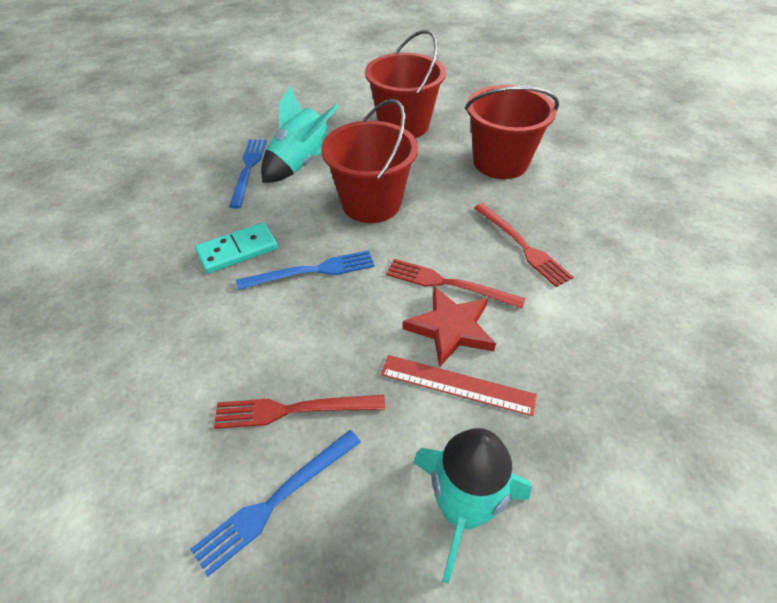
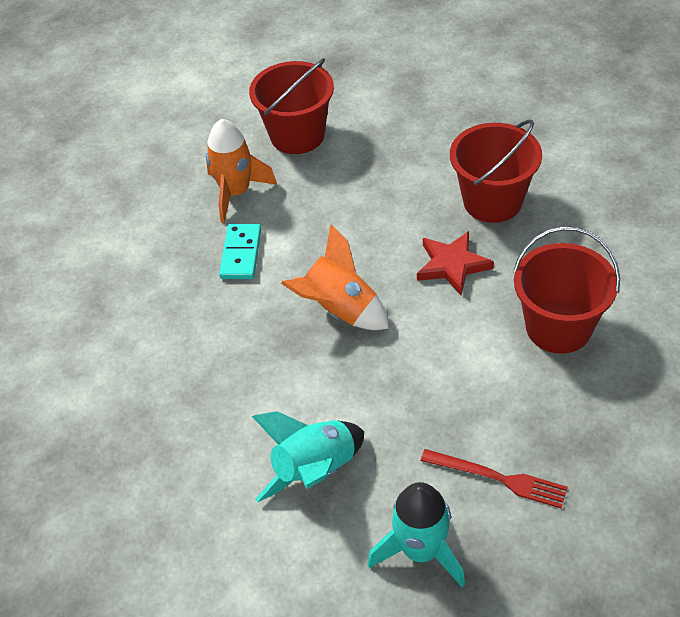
blue fork: 3 -> 0
orange rocket: 0 -> 2
red fork: 3 -> 1
red ruler: 1 -> 0

